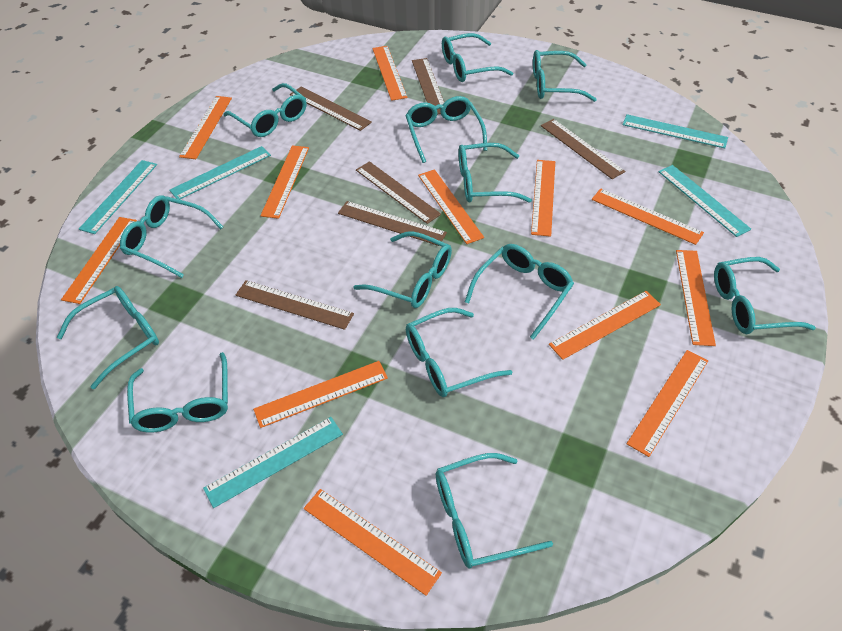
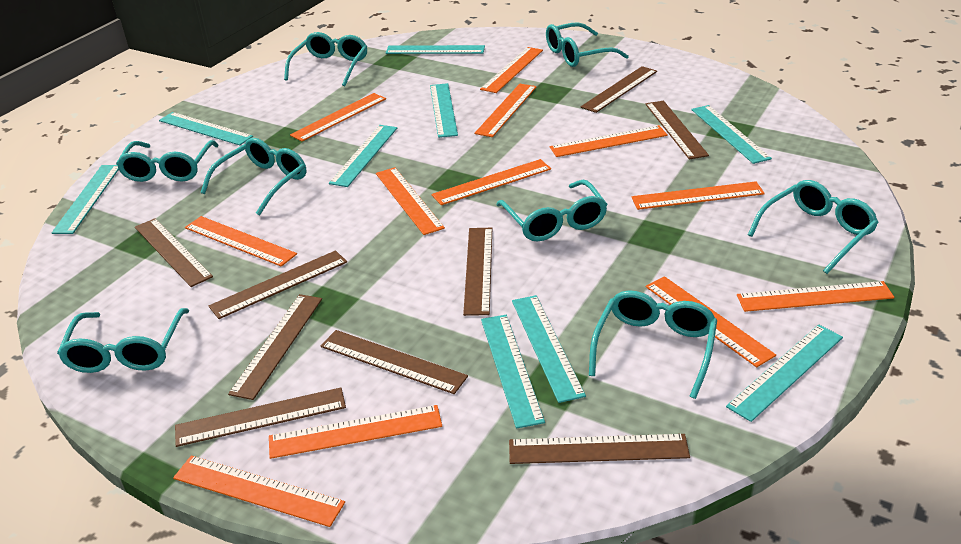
brown ruler: 6 -> 9
turquoise glasses: 13 -> 8
turquoise ruler: 5 -> 9

